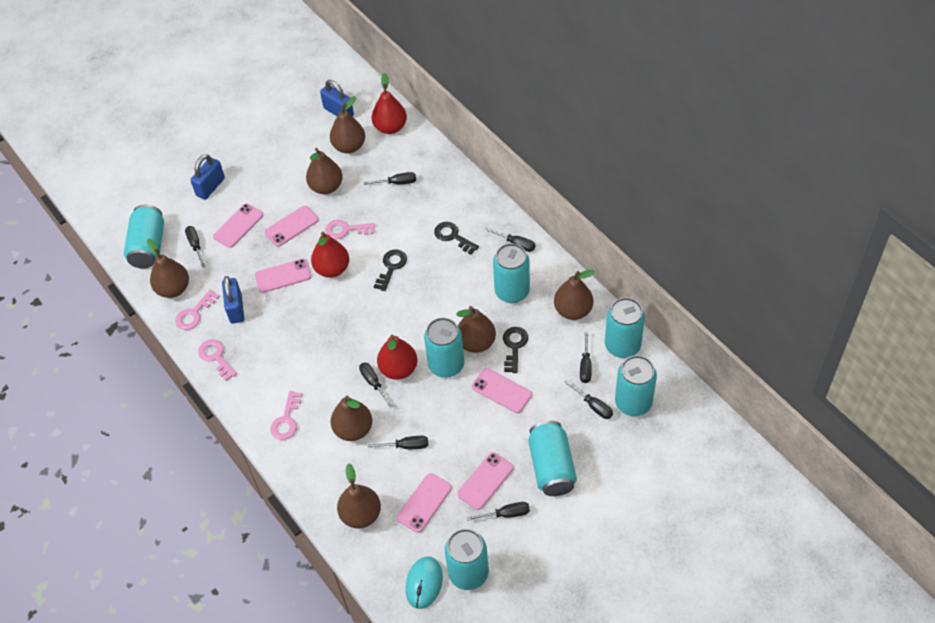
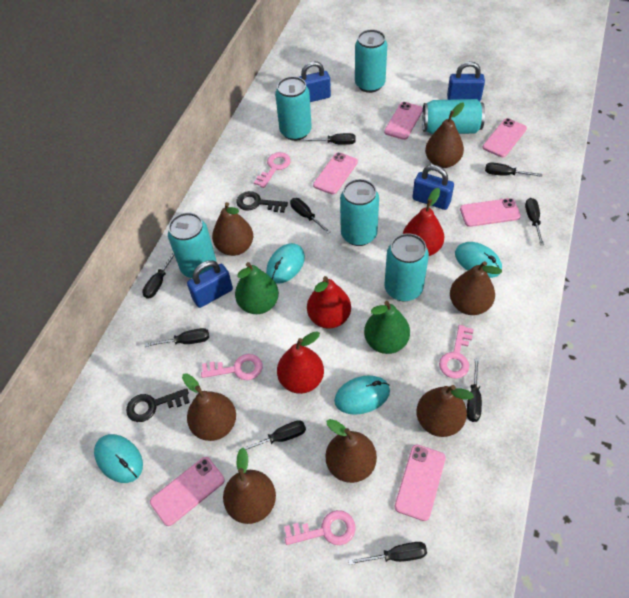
black key: 3 -> 2
black screwdriver: 8 -> 9
blue padlock: 3 -> 4
green pear: 0 -> 2
turquoise can: 7 -> 6
turquoise mouse: 1 -> 4

